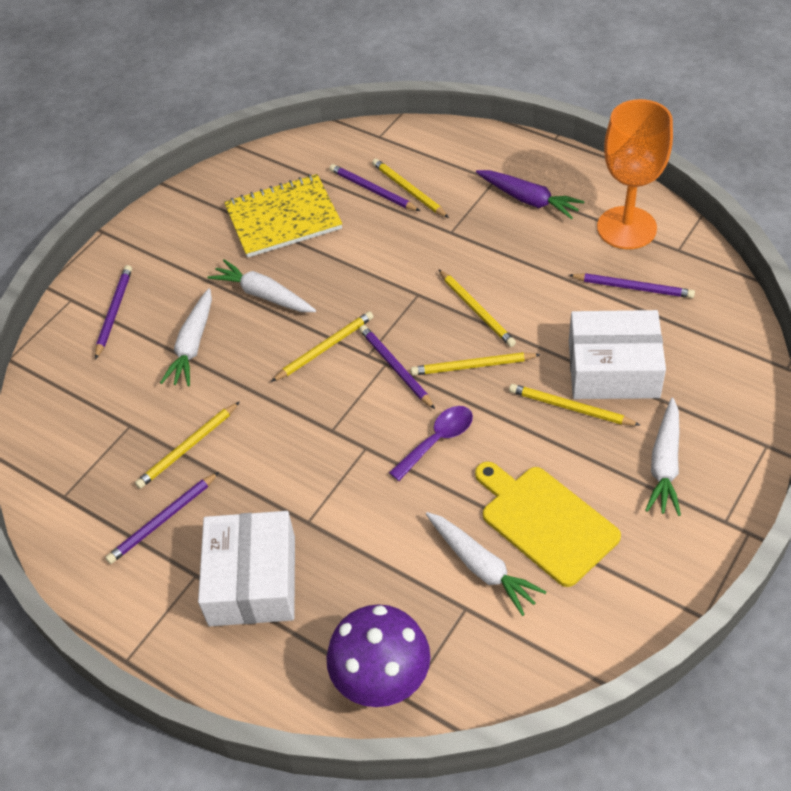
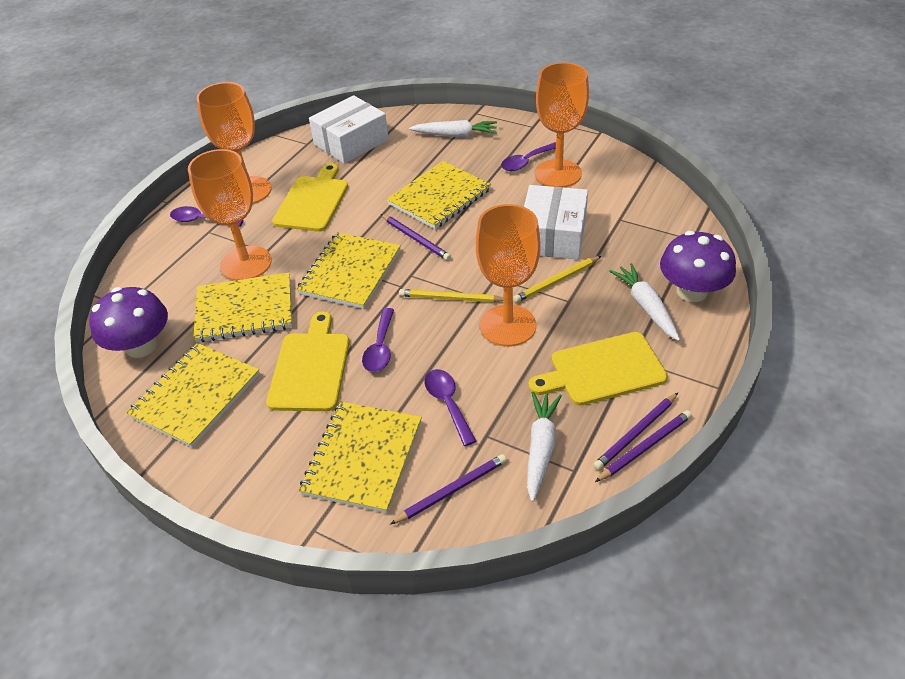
orange goblet: 1 -> 4
purple carrot: 1 -> 0
purple mushroom: 1 -> 2
purple pencil: 5 -> 4
purple spoon: 1 -> 4
white carrot: 4 -> 3
yellow cutting board: 1 -> 3
yellow notebook: 1 -> 5
yellow pencil: 6 -> 2

